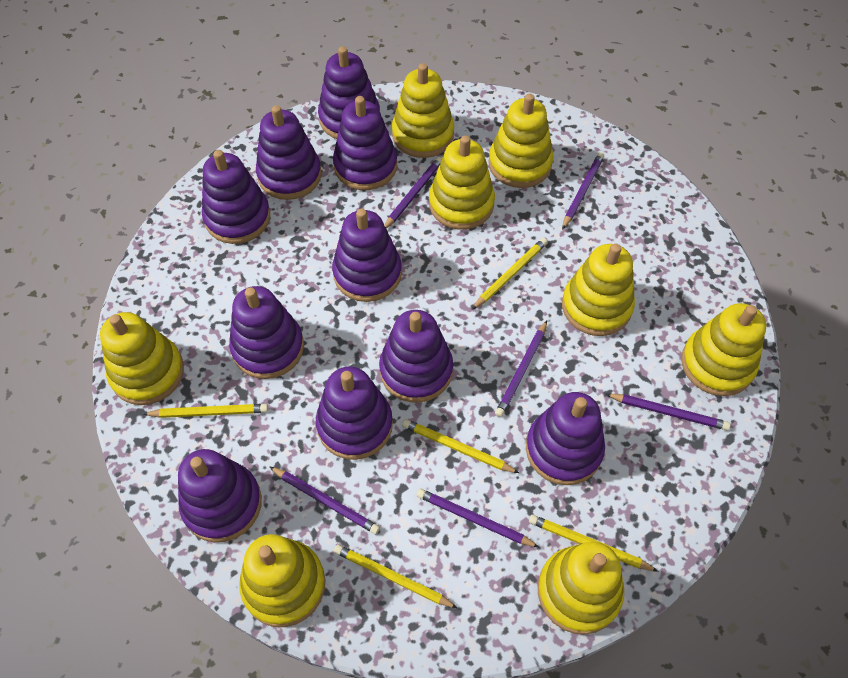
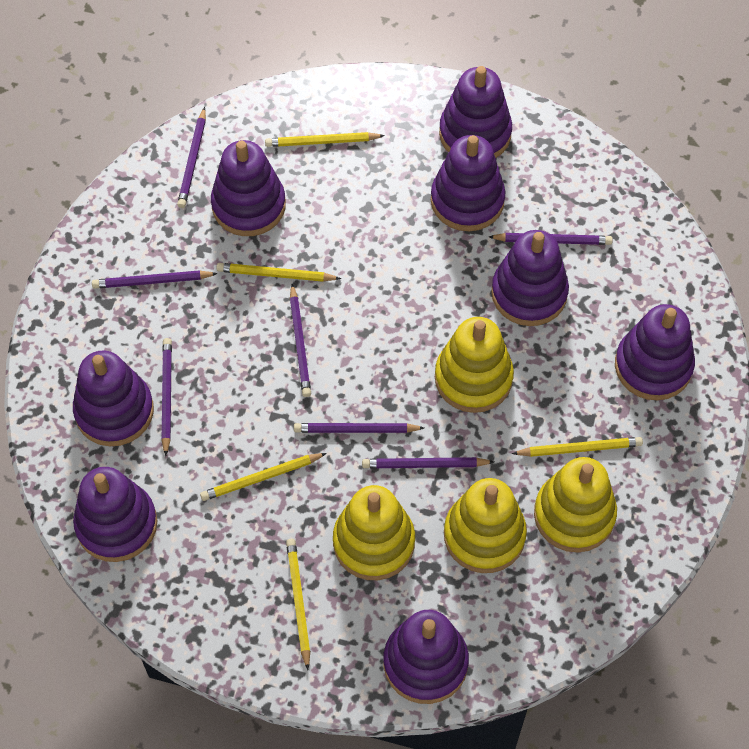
purple pencil: 6 -> 7
purple stacking toy: 10 -> 8
yellow stacking toy: 8 -> 4

